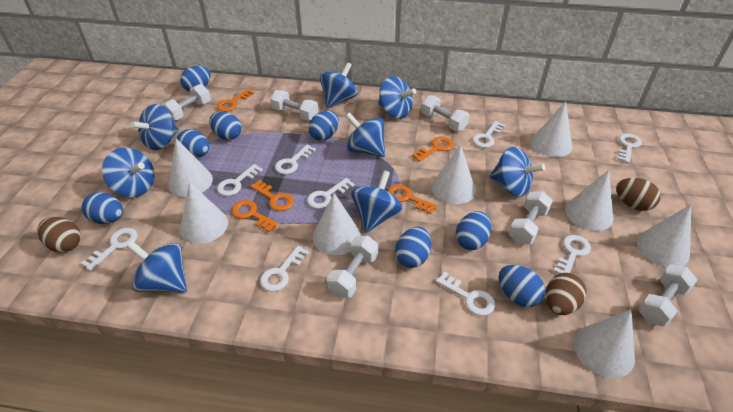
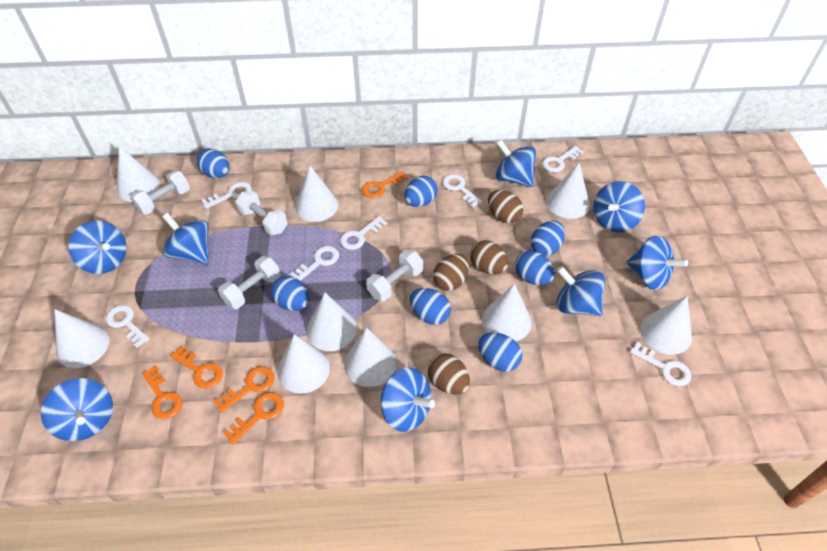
blue egg: 8 -> 7
brown egg: 3 -> 4
white cone: 8 -> 9
white dumbbell: 6 -> 4
white key: 9 -> 7

